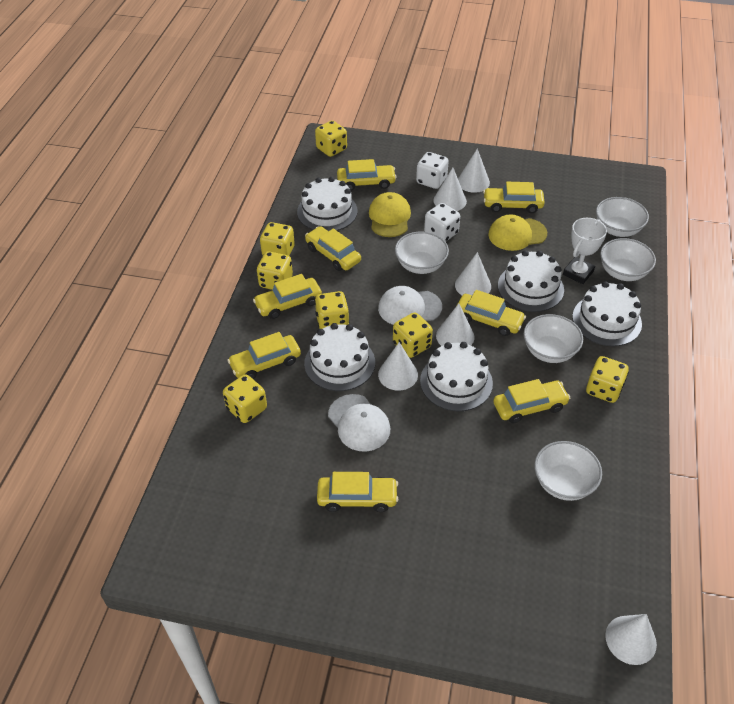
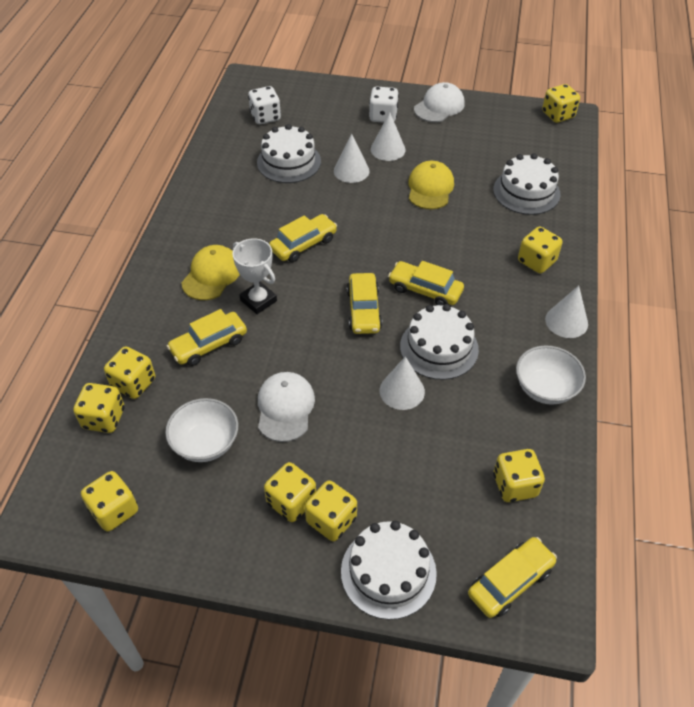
white bowl: 5 -> 2
white cake: 5 -> 4
white cone: 6 -> 4
yellow car: 8 -> 5
yellow dice: 7 -> 8

